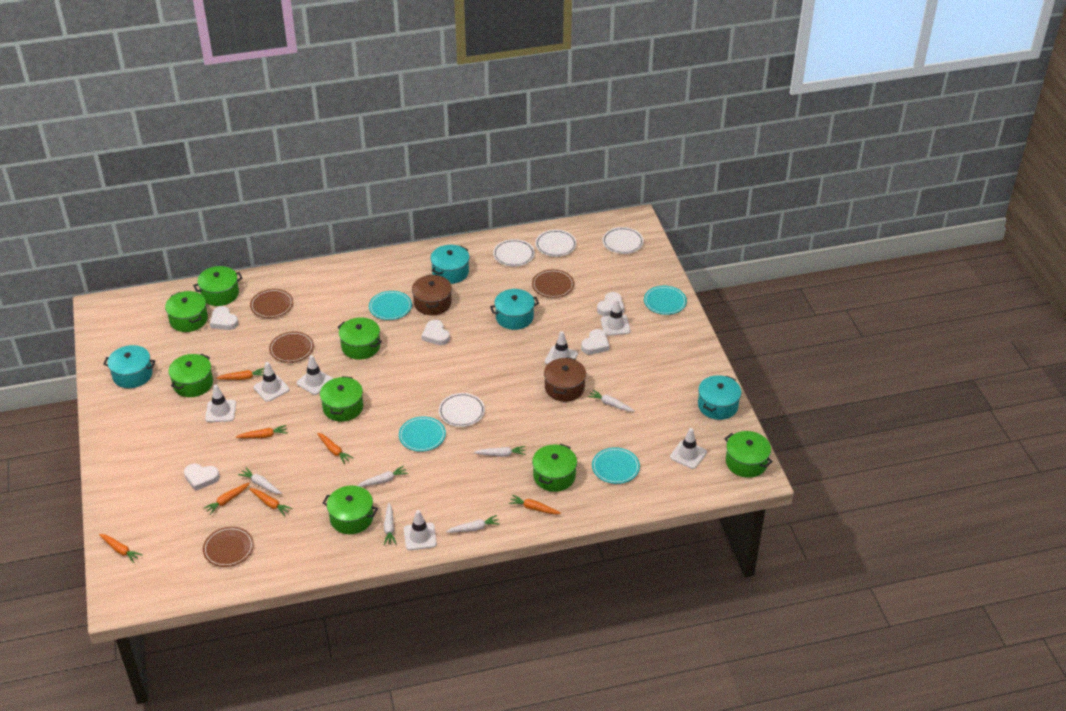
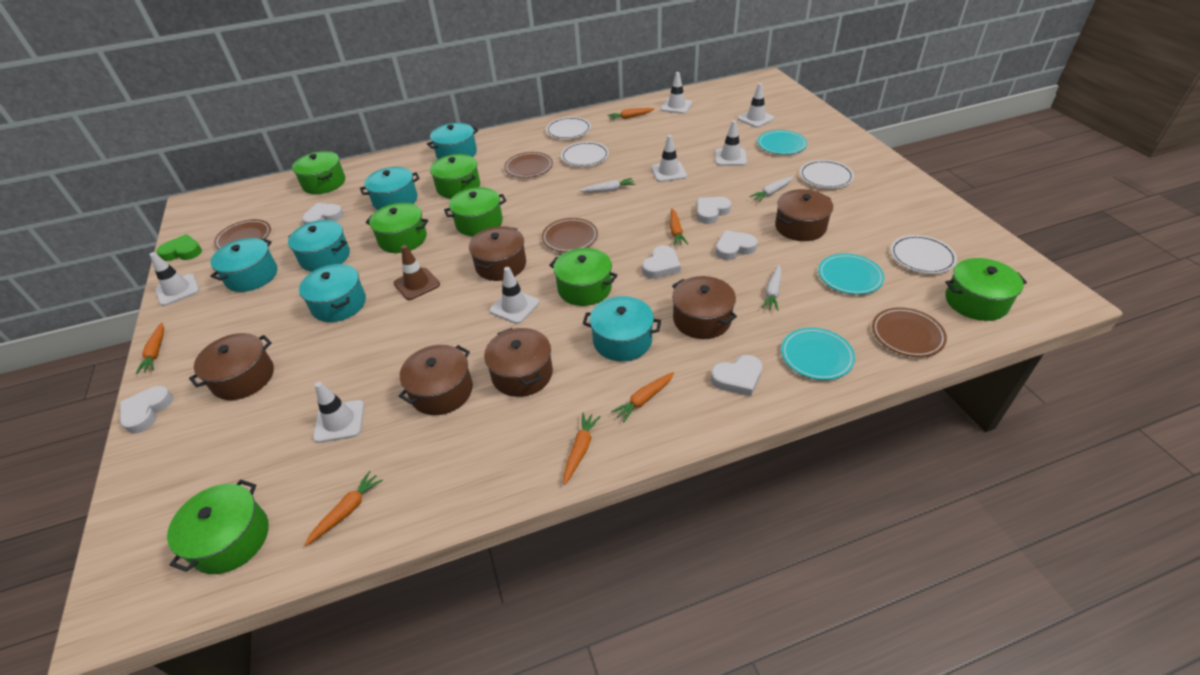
brown pot: 2 -> 6
brown traffic cone: 0 -> 1
green heart: 0 -> 1
green pot: 8 -> 7
orange carrot: 7 -> 6
turquoise plate: 4 -> 3
turquoise pot: 4 -> 6
white carrot: 6 -> 3
white heart: 5 -> 6

